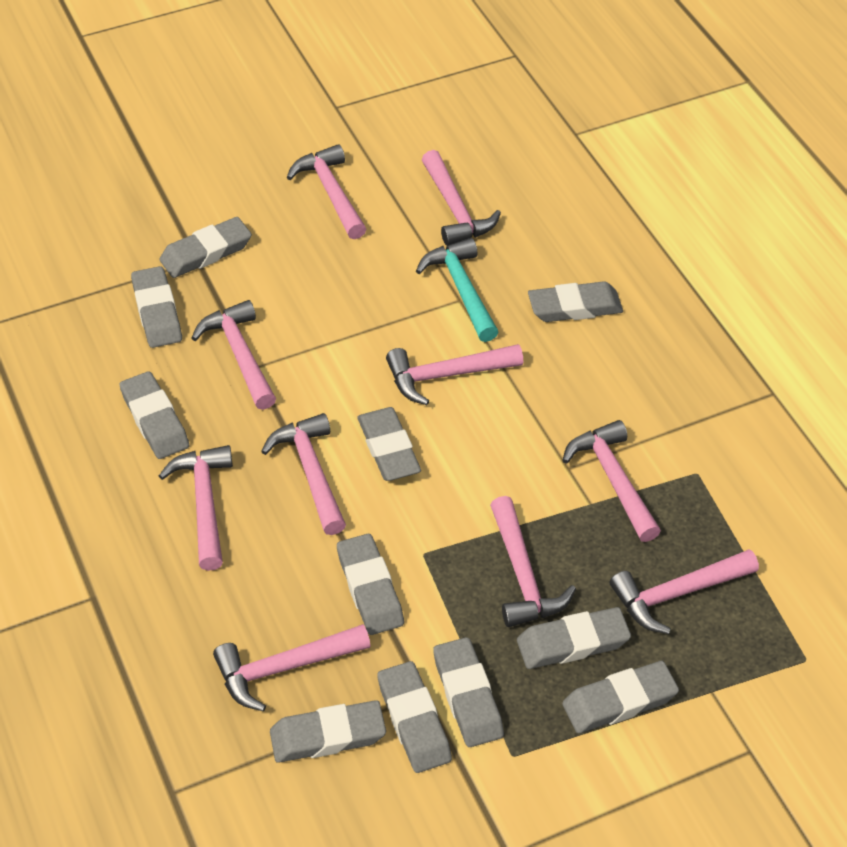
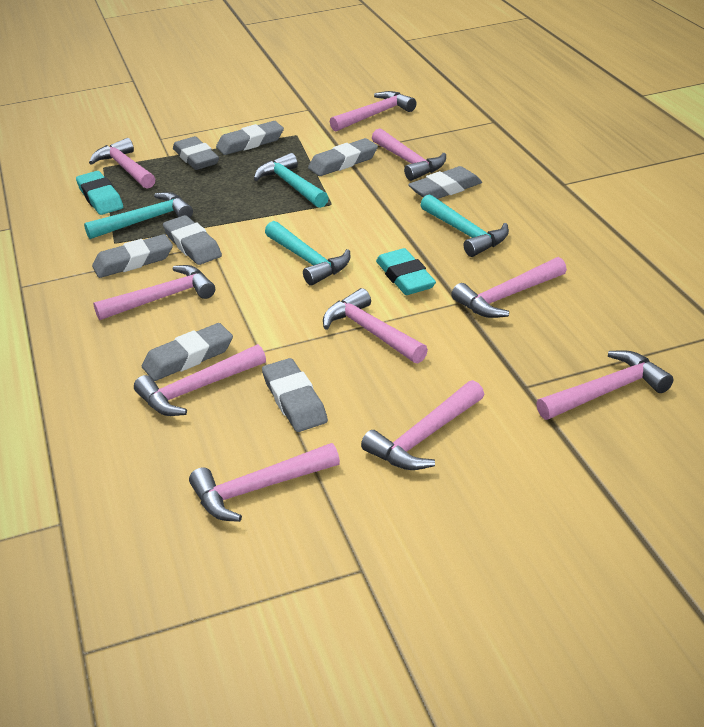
grey eraser: 11 -> 8
turquoise eraser: 0 -> 2
turquoise hammer: 1 -> 4

